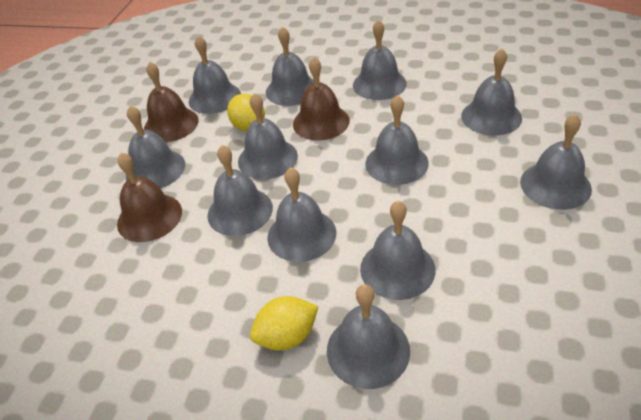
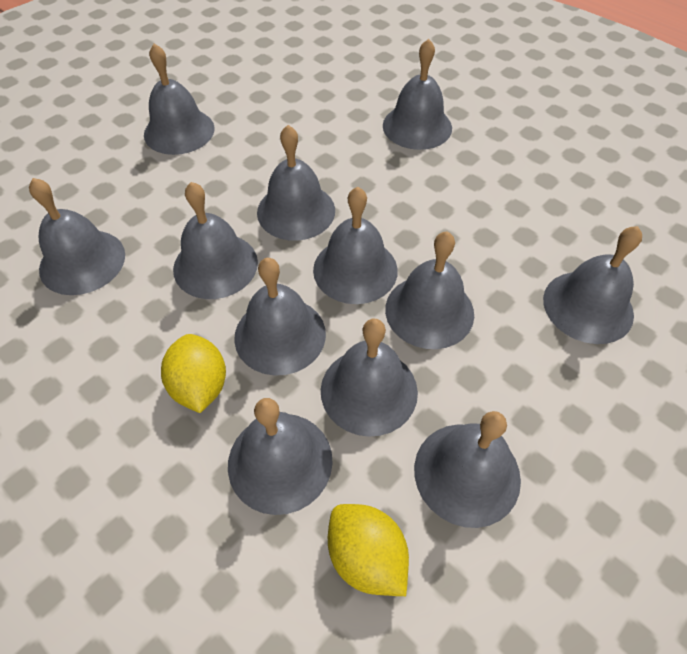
brown bell: 3 -> 0

